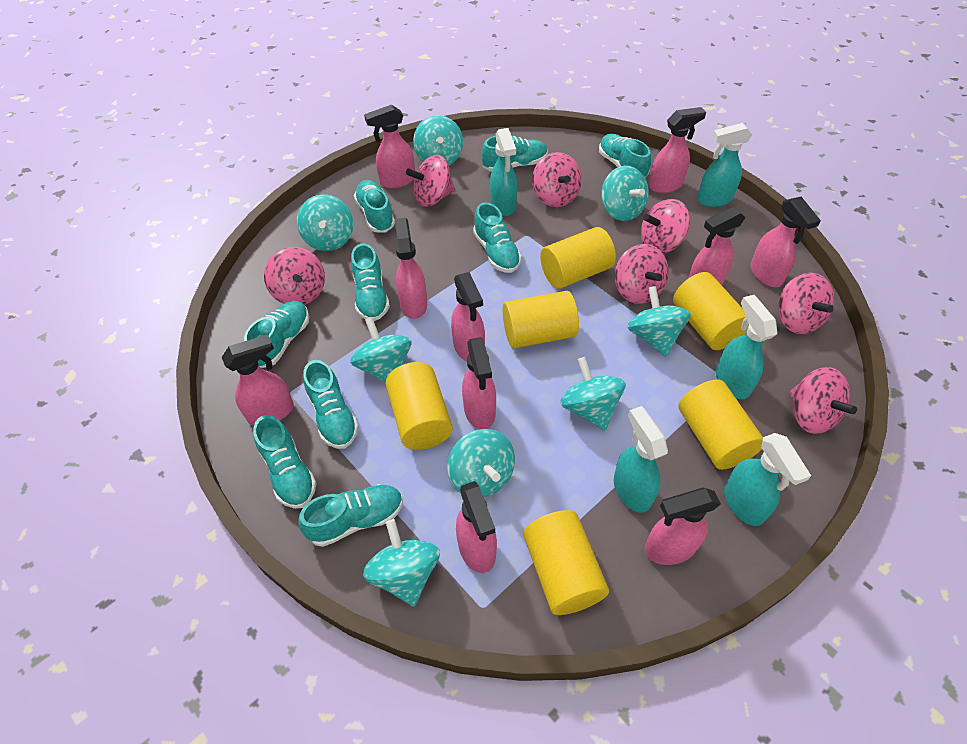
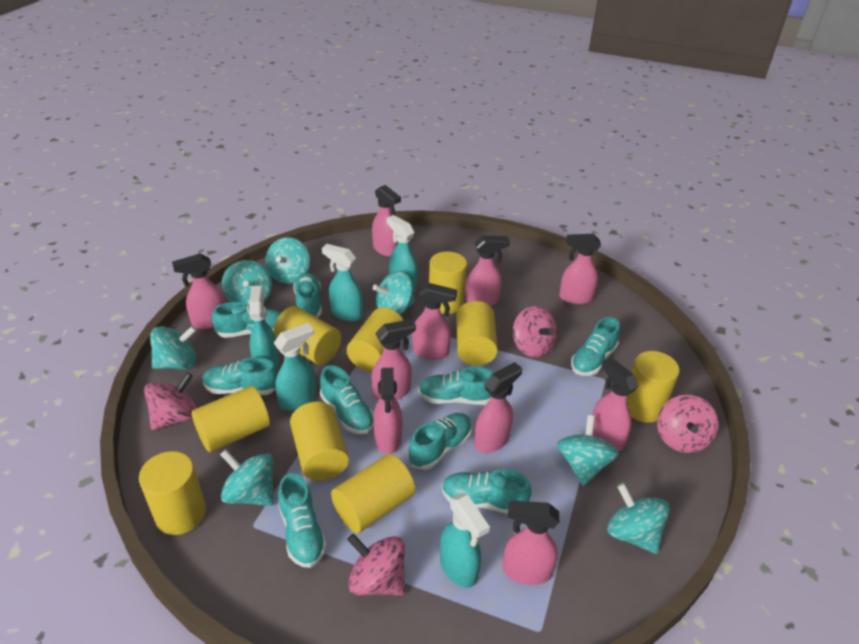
pink spinning top: 7 -> 4
turquoise spinning top: 8 -> 7
yellow cylinder: 6 -> 9

